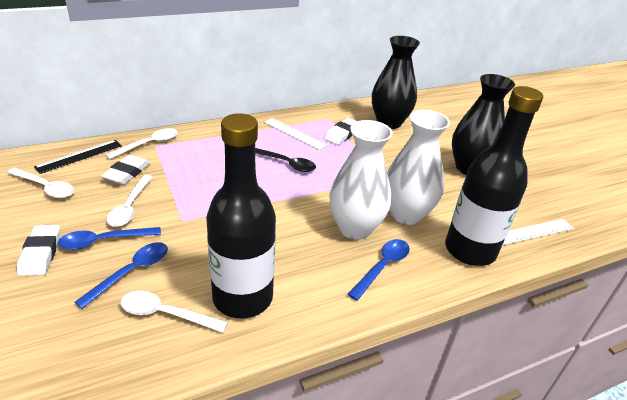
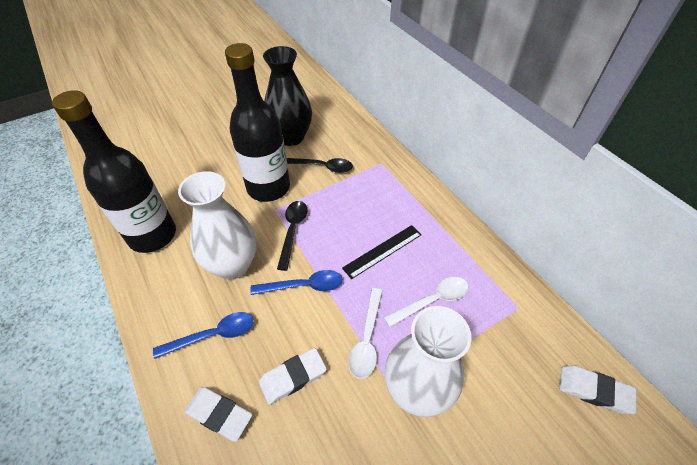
black spoon: 1 -> 2
black vase: 2 -> 1
blue spoon: 3 -> 2
white ruler: 2 -> 0
white spoon: 4 -> 2

